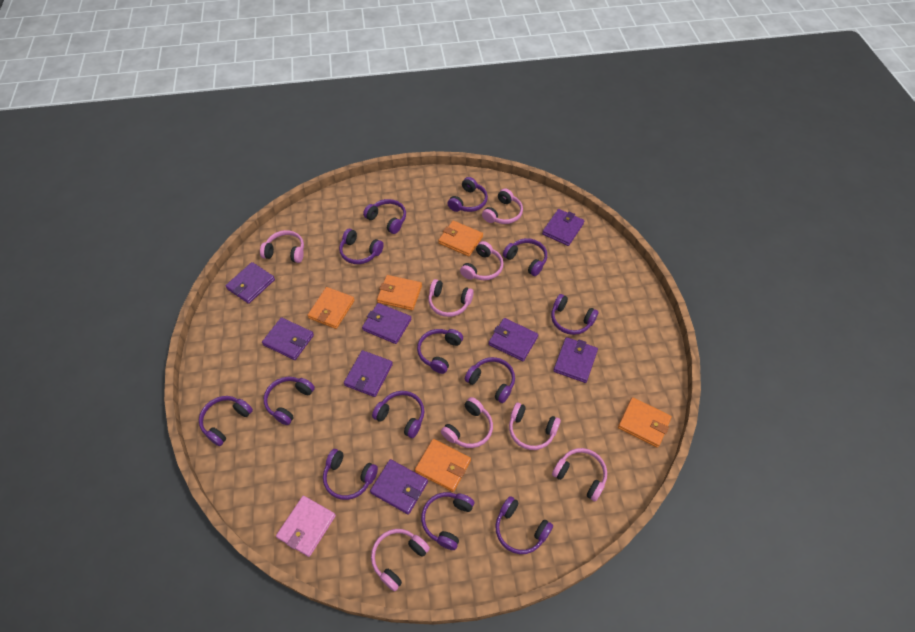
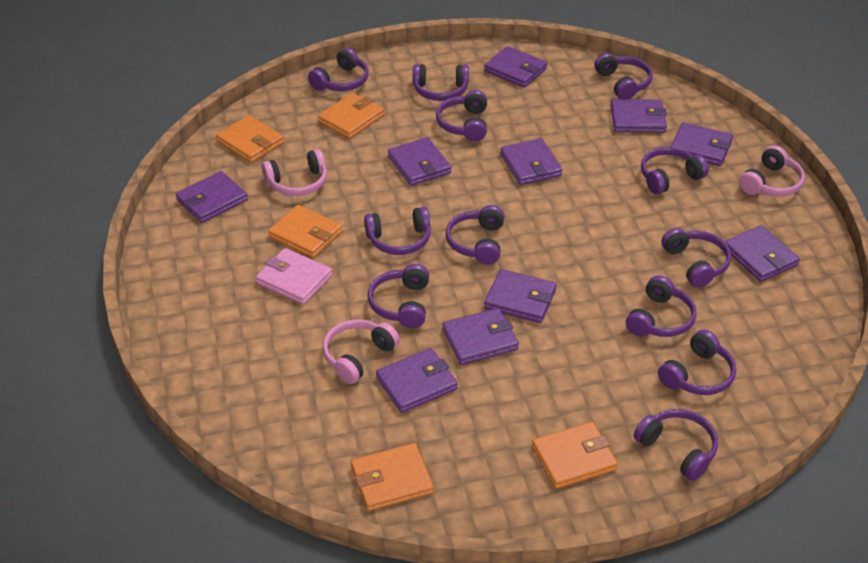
pink headphones: 8 -> 3
purple headphones: 13 -> 12
purple wallet: 8 -> 10

